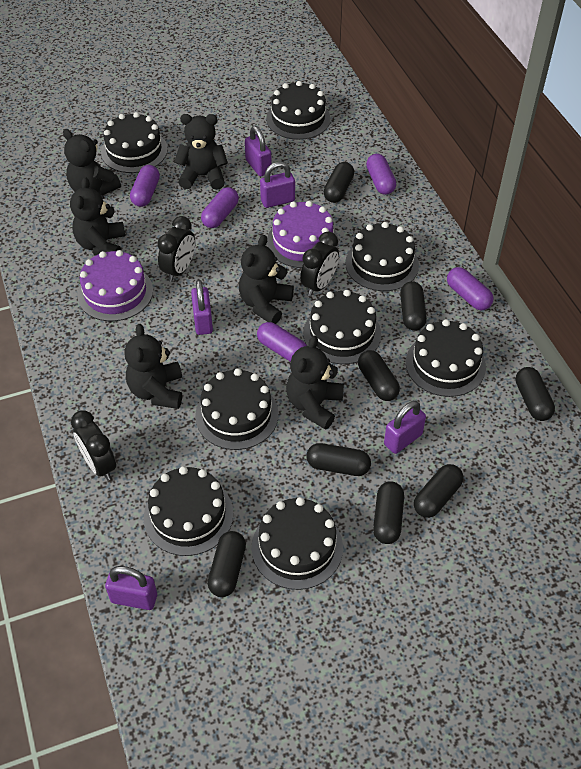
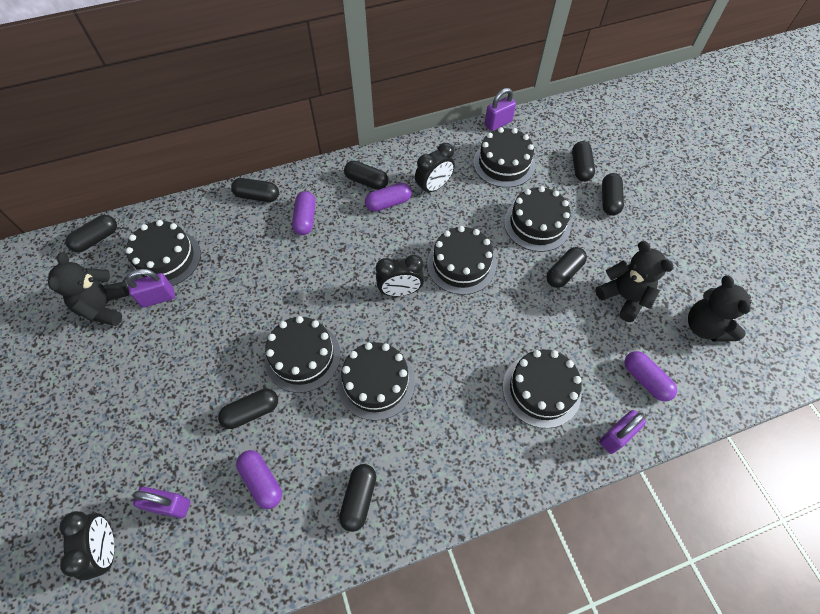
black cake: 8 -> 7
black teddy bear: 6 -> 3
purple cake: 2 -> 0
purple capsule: 5 -> 4
purple padlock: 5 -> 4

